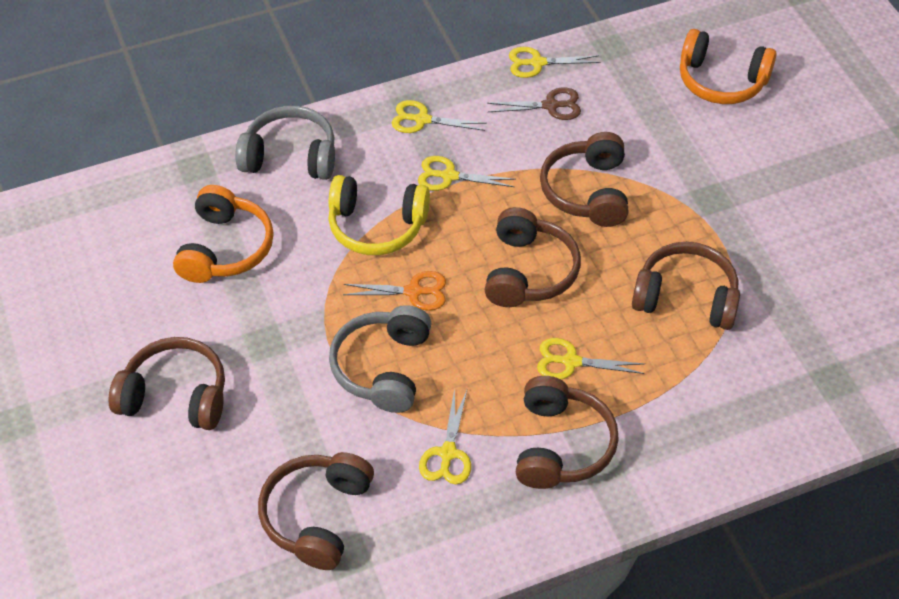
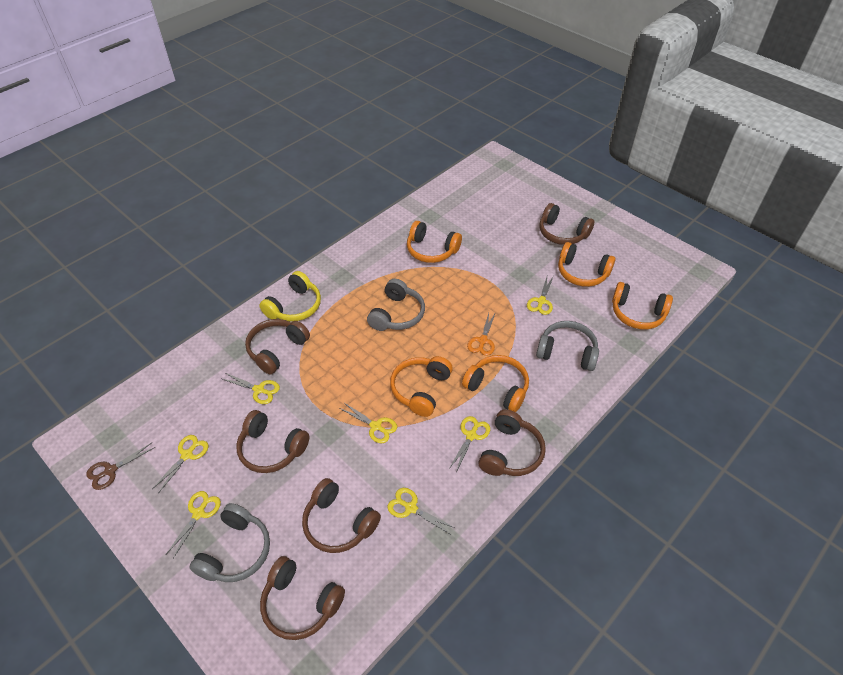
grey headphones: 2 -> 3
orange headphones: 2 -> 5
yellow scissors: 5 -> 7

